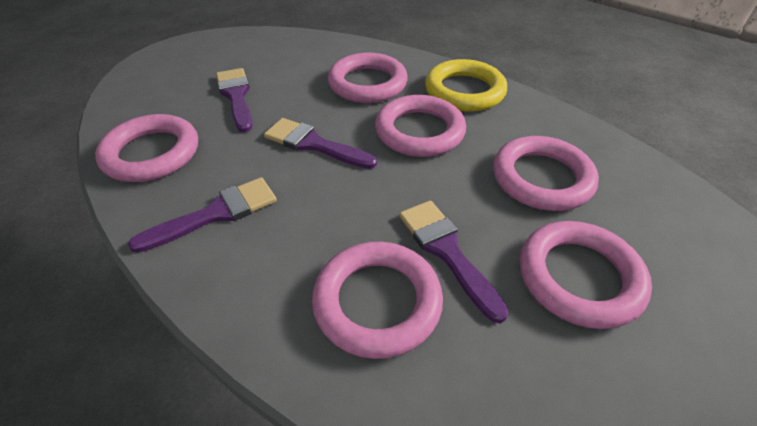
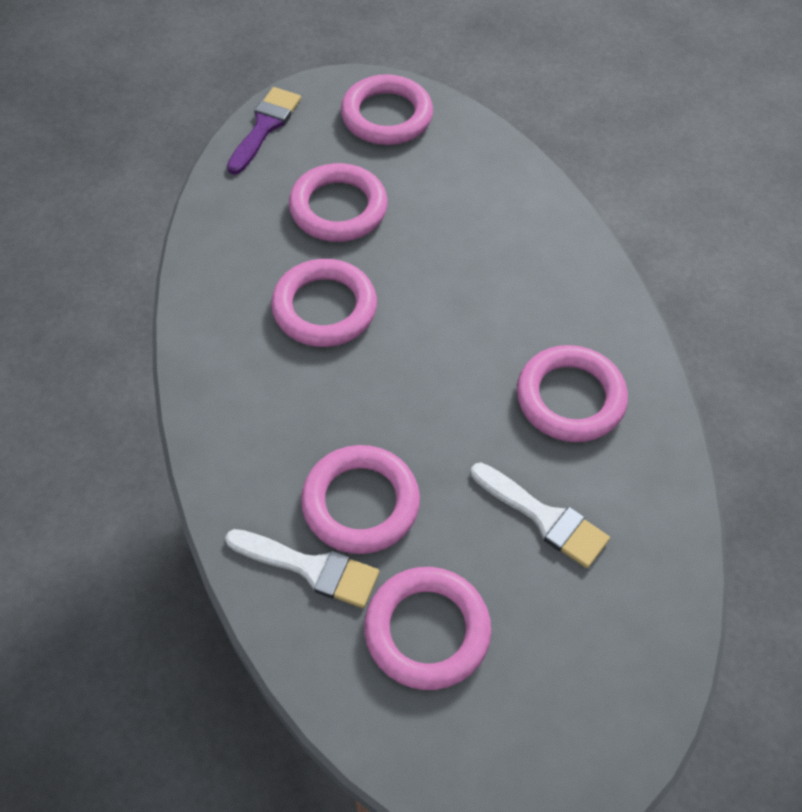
purple brush: 4 -> 1
white brush: 0 -> 2
yellow ring: 1 -> 0

